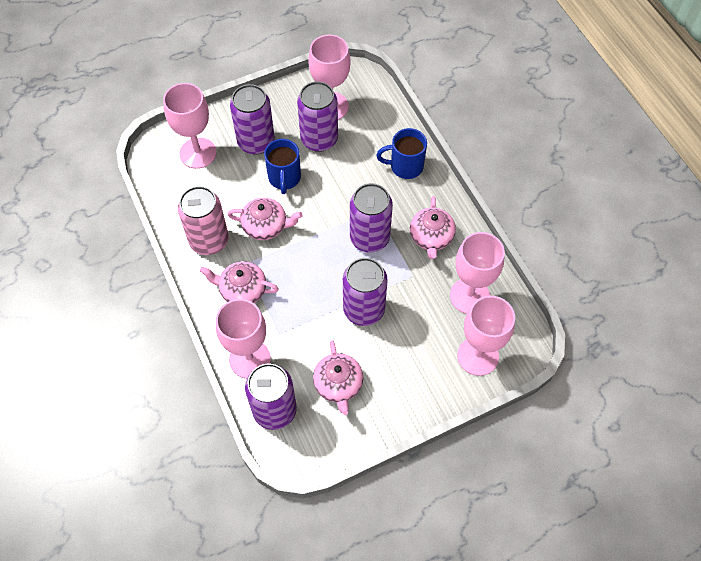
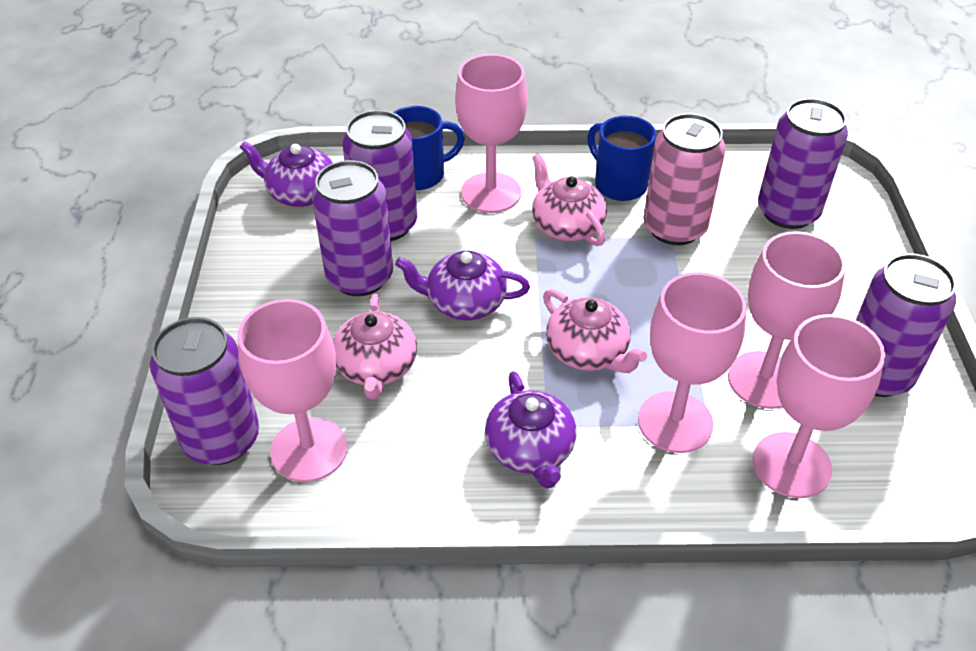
pink teapot: 4 -> 3
purple teapot: 0 -> 3

